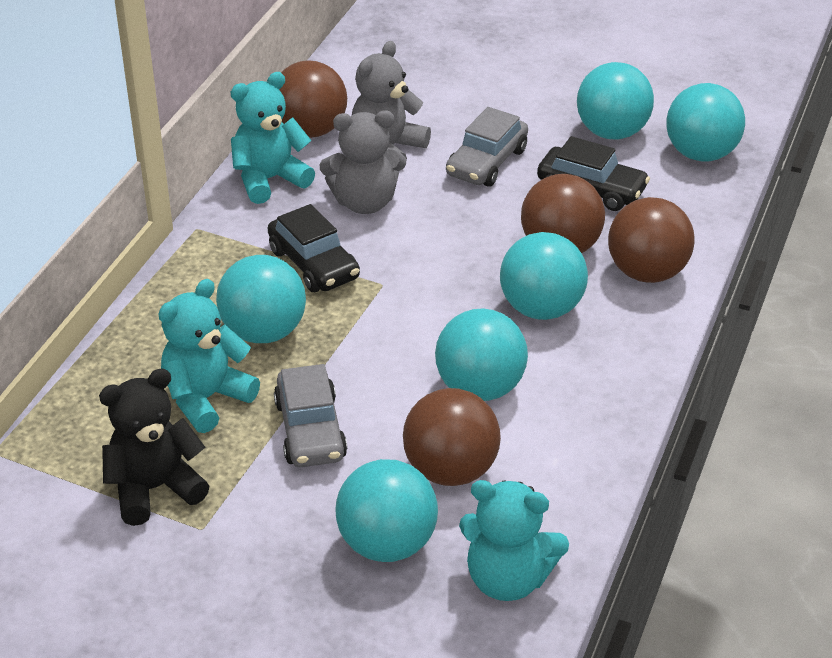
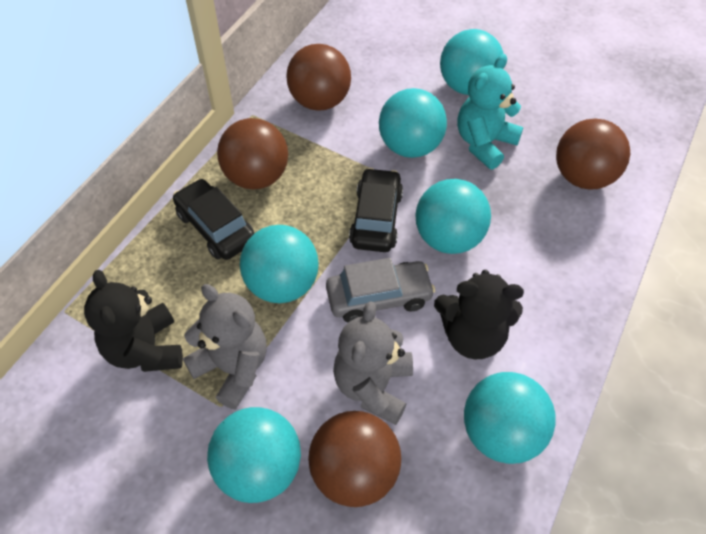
black teddy bear: 1 -> 2
grey car: 2 -> 1
turquoise teddy bear: 3 -> 1

